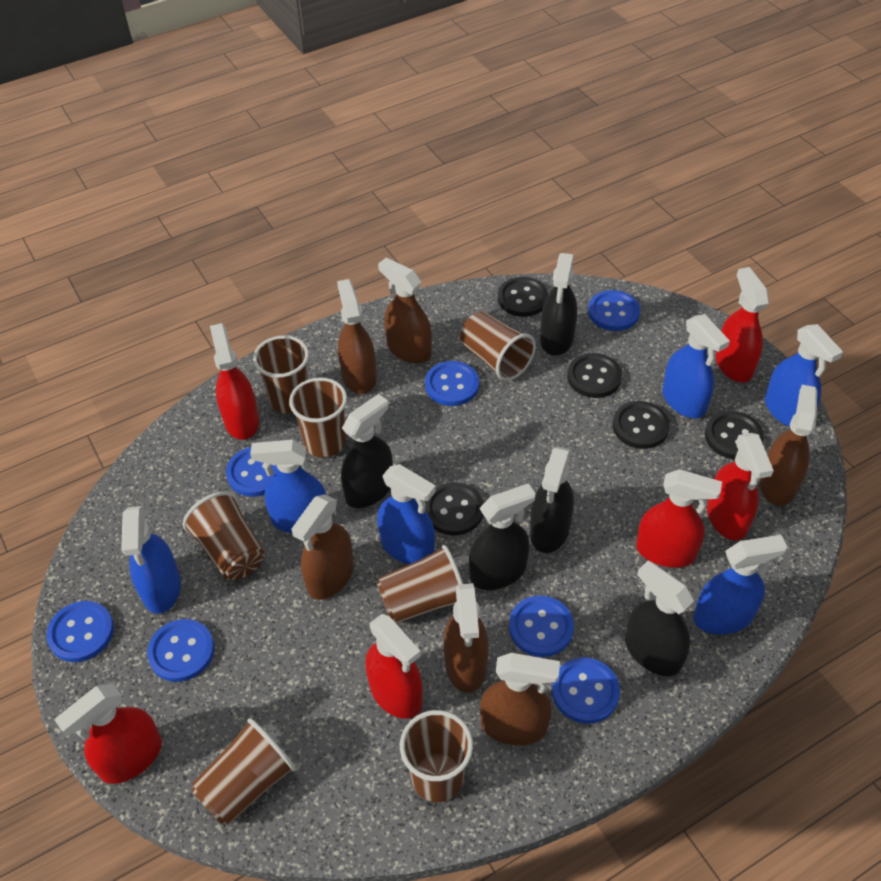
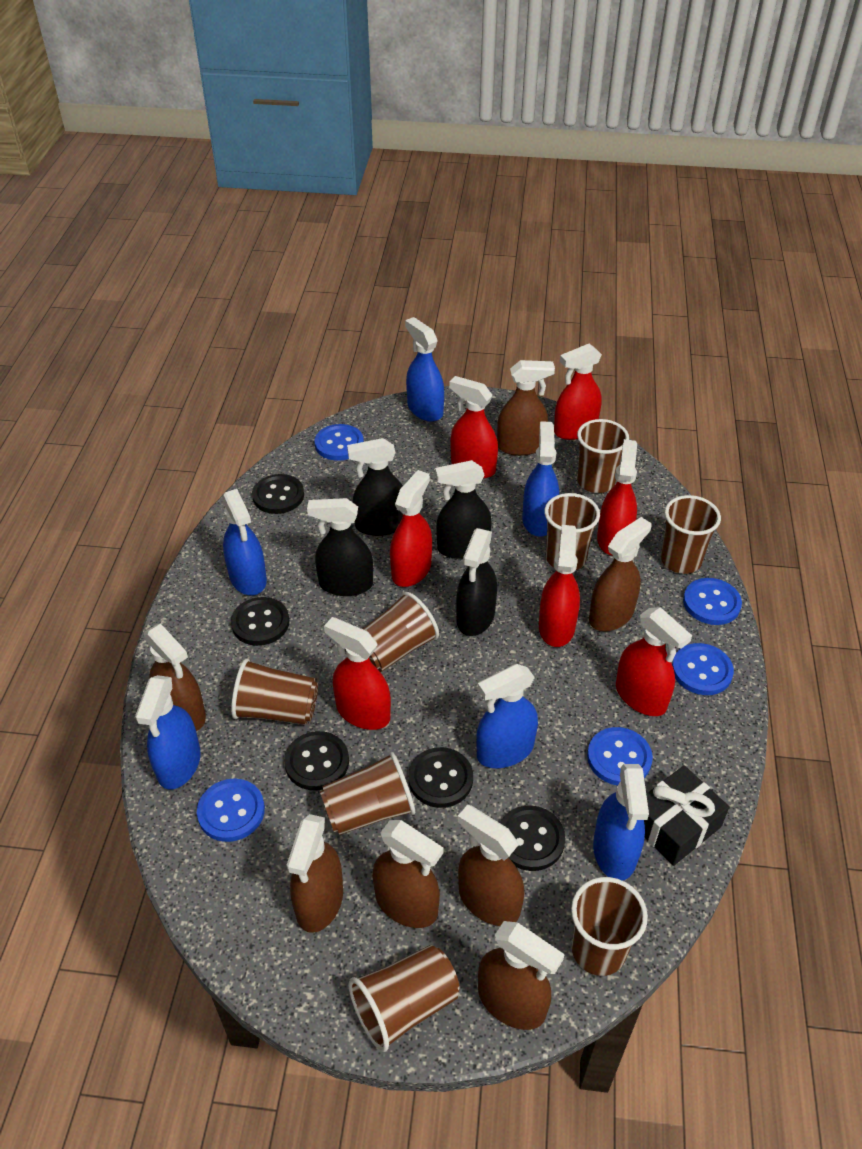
black gift: 0 -> 1
black spray bottle: 5 -> 4
blue button: 7 -> 5
brown cup: 7 -> 8
brown spray bottle: 6 -> 7
red spray bottle: 6 -> 7

